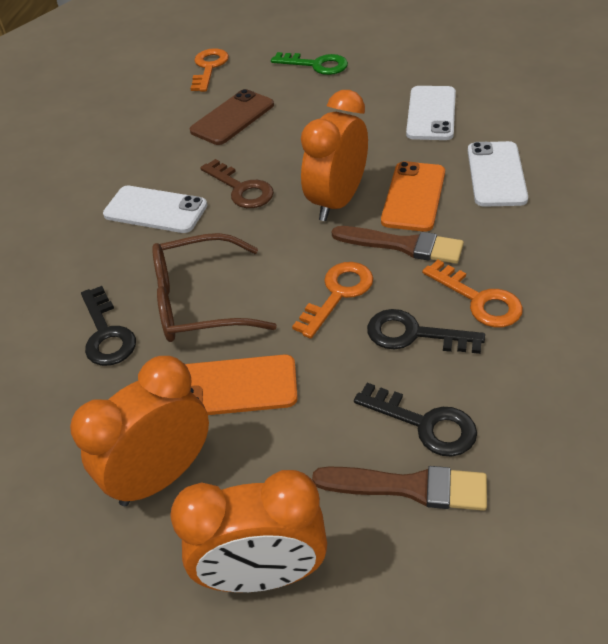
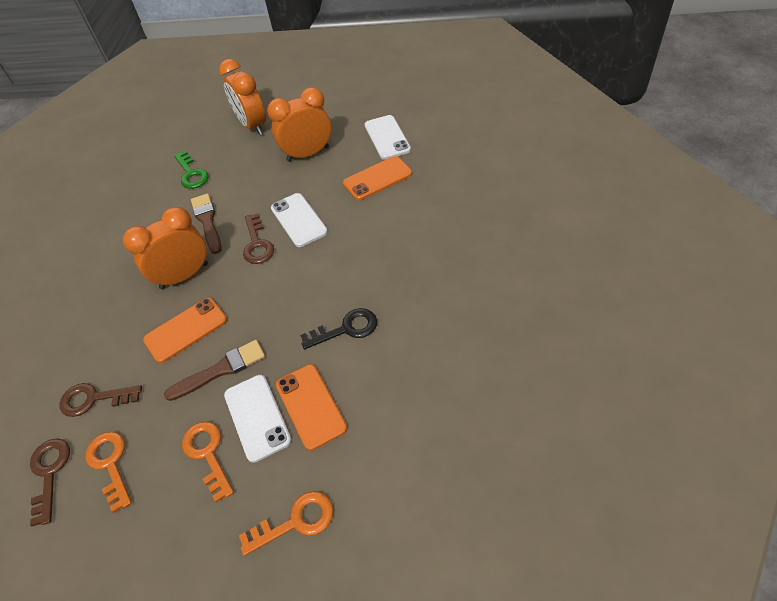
black key: 3 -> 1
brown glasses: 1 -> 0
brown key: 1 -> 3
brown phone: 1 -> 0
orange phone: 2 -> 3

